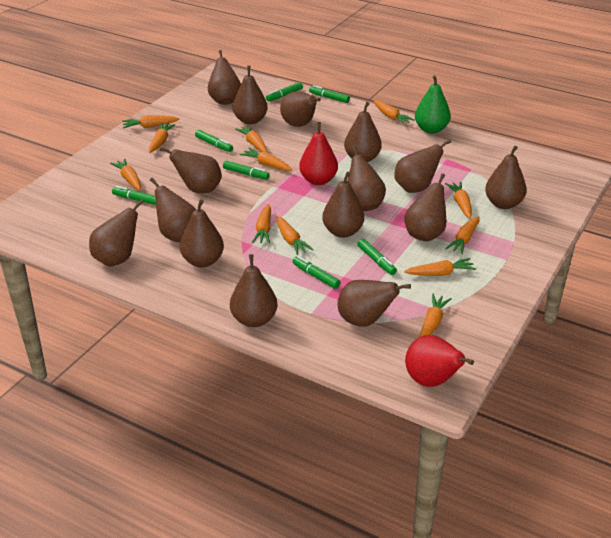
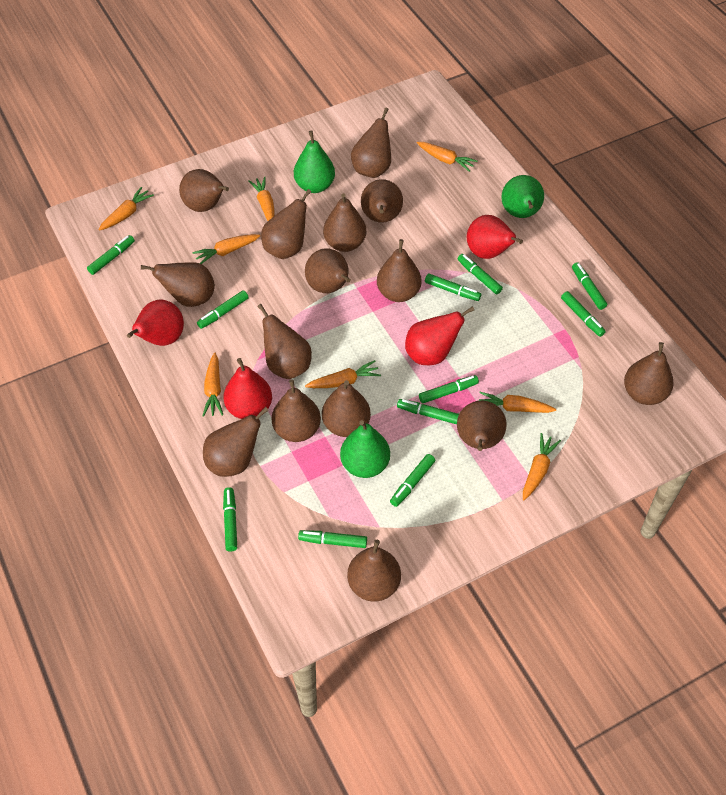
green marker: 7 -> 11
green pear: 1 -> 3
orange carrot: 12 -> 8
red pear: 2 -> 4

